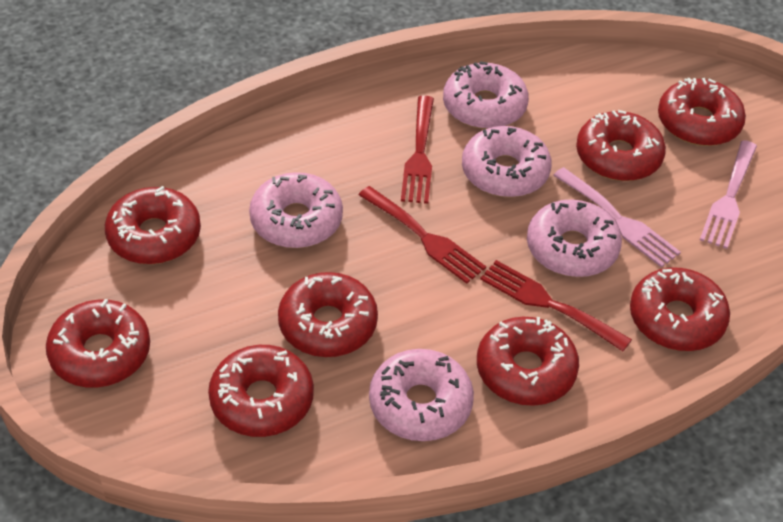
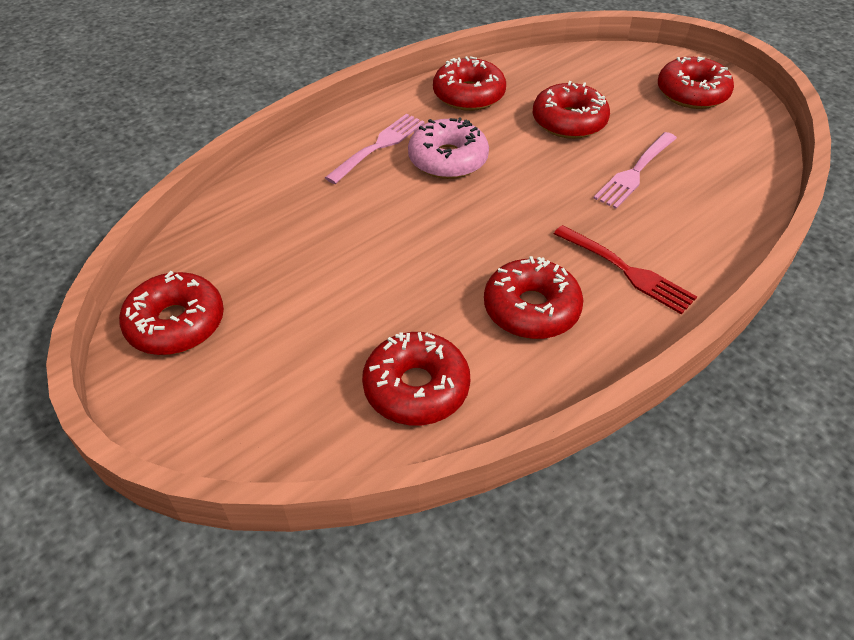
pink donut: 5 -> 1
red donut: 8 -> 6
red fork: 3 -> 1

